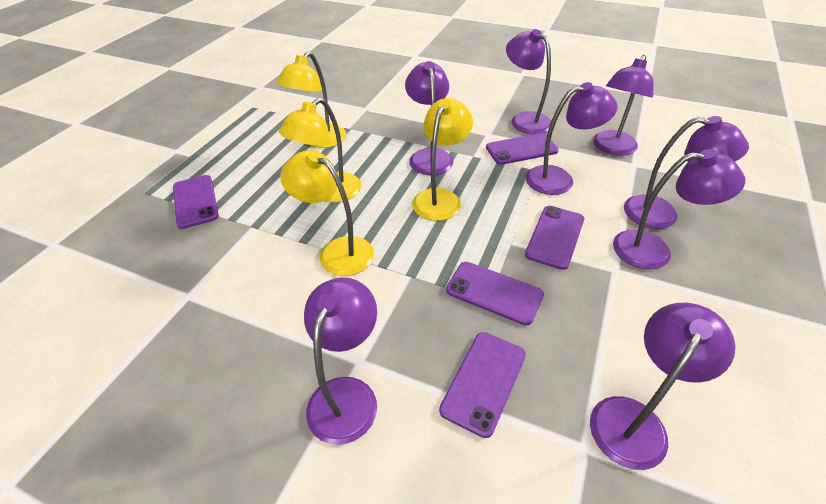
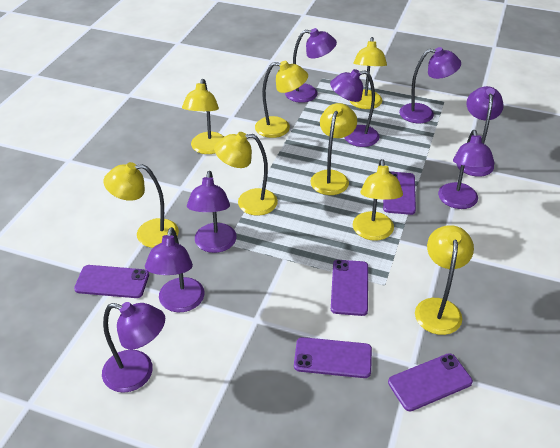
yellow lamp: 4 -> 8

